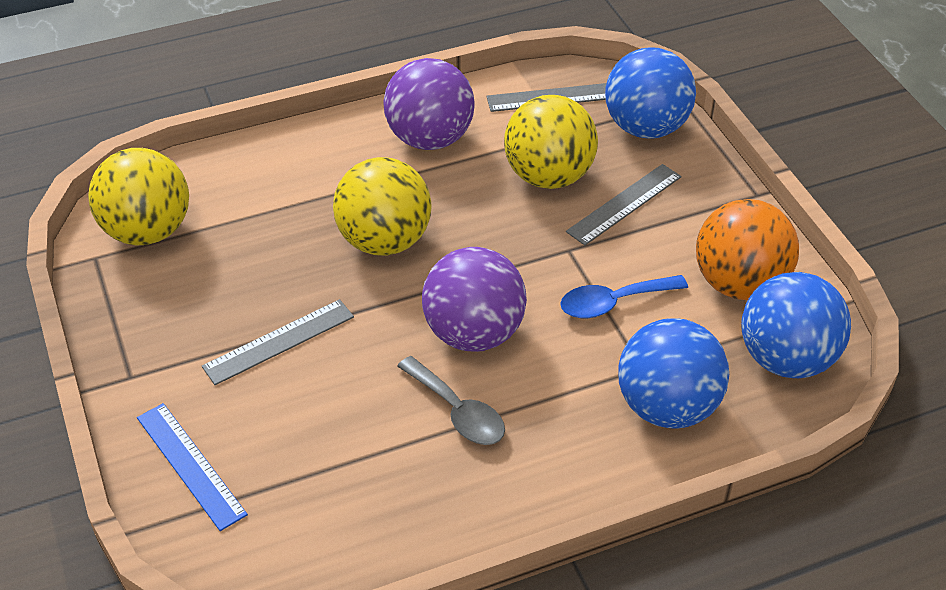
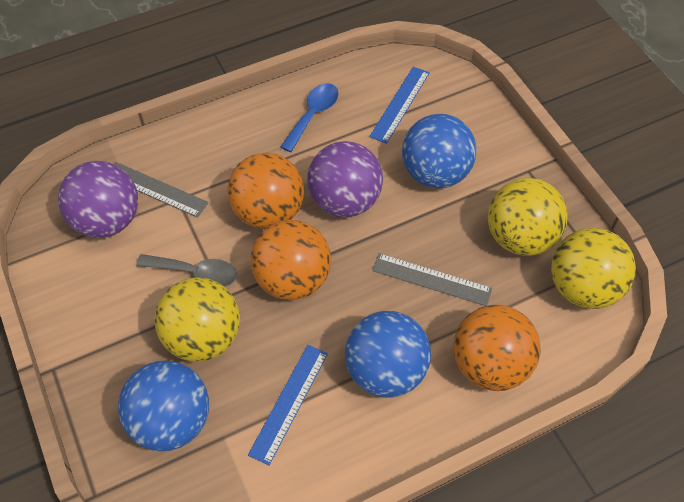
blue ruler: 1 -> 2
grey ruler: 3 -> 2
orange ball: 1 -> 3

